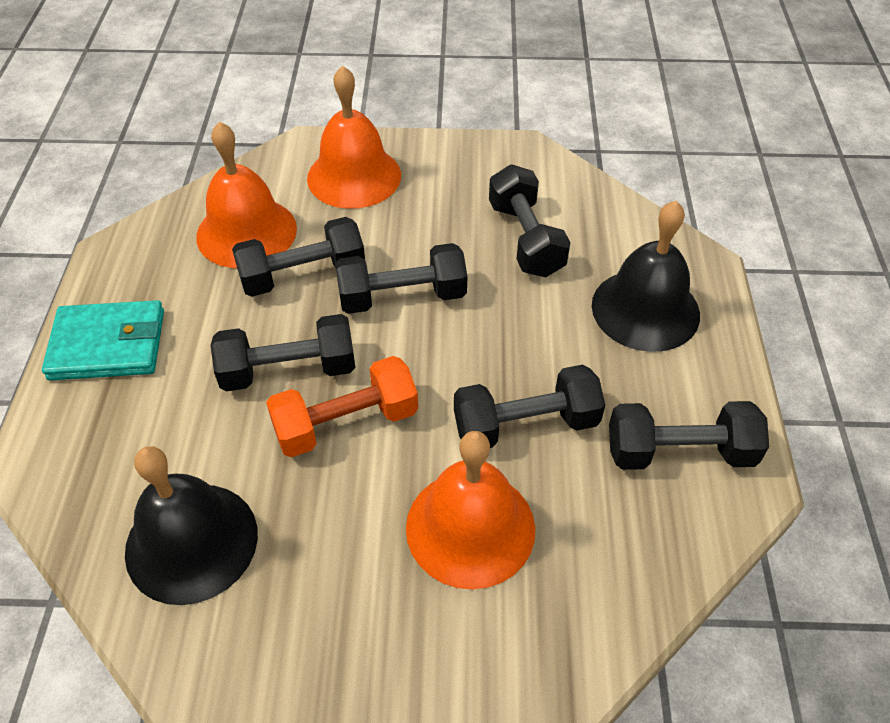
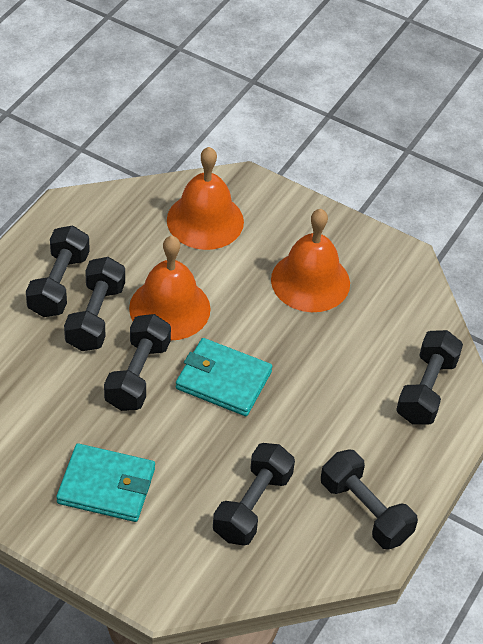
black bell: 2 -> 0
orange dumbbell: 1 -> 0
turquoise wallet: 1 -> 2

